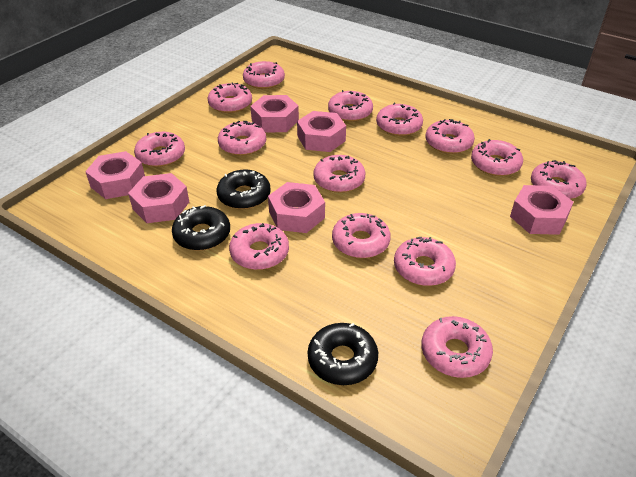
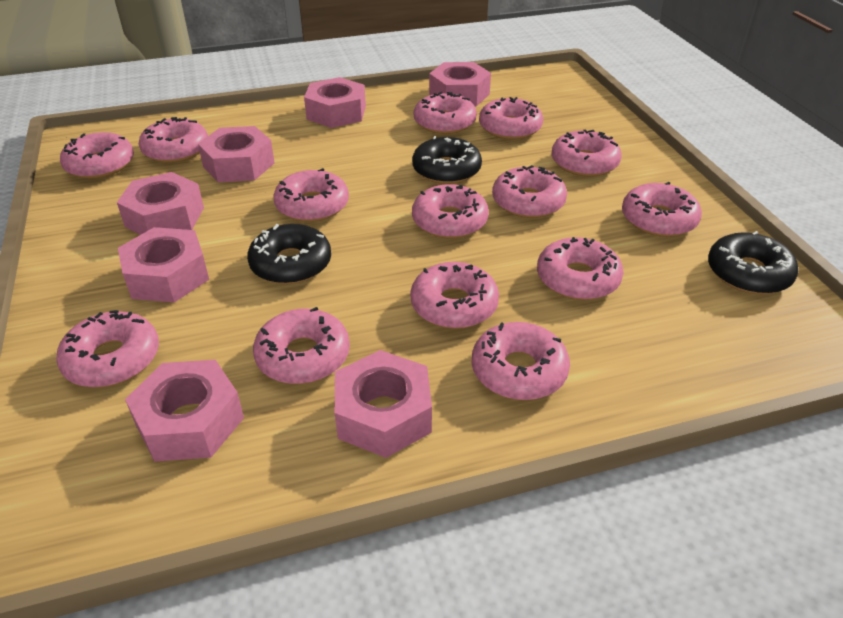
pink nut: 6 -> 7

